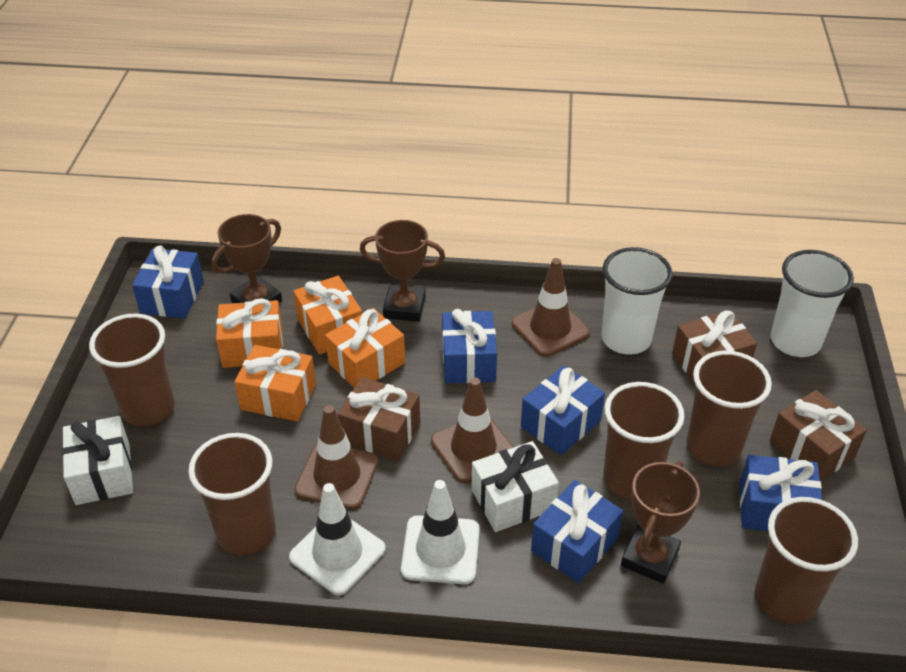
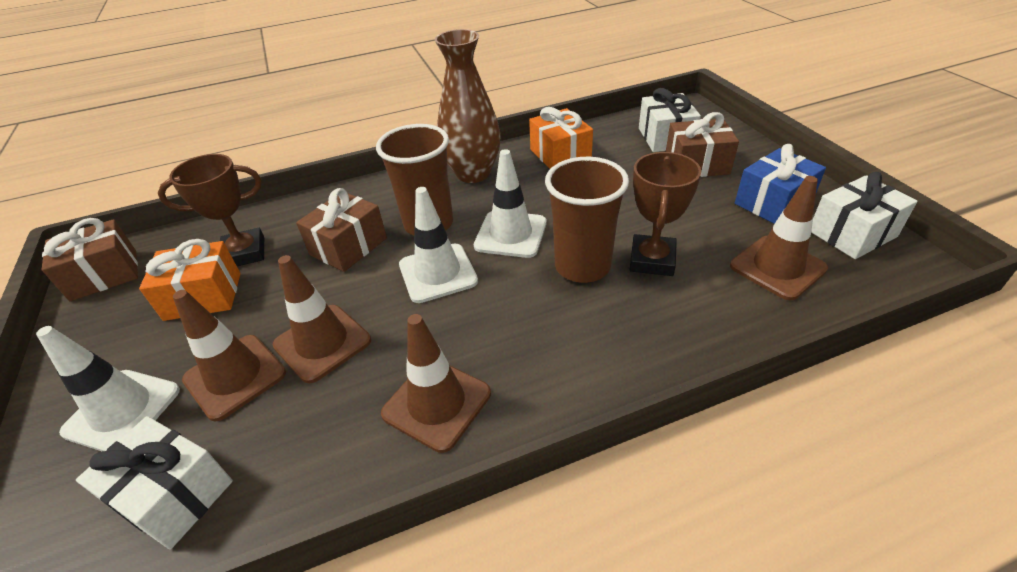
blue gift: 5 -> 1
brown cup: 5 -> 2
brown traffic cone: 3 -> 4
brown trophy: 3 -> 2
brown vase: 0 -> 1
orange gift: 4 -> 2
white cup: 2 -> 0
white gift: 2 -> 3
white traffic cone: 2 -> 3

